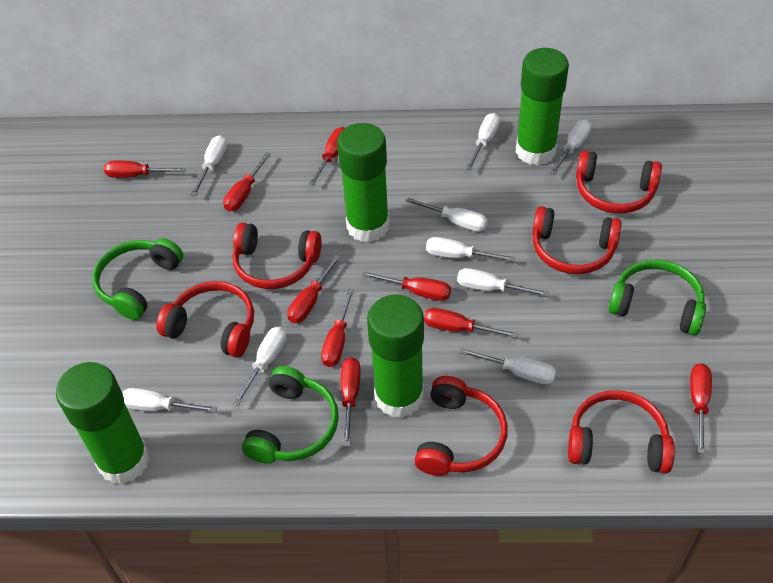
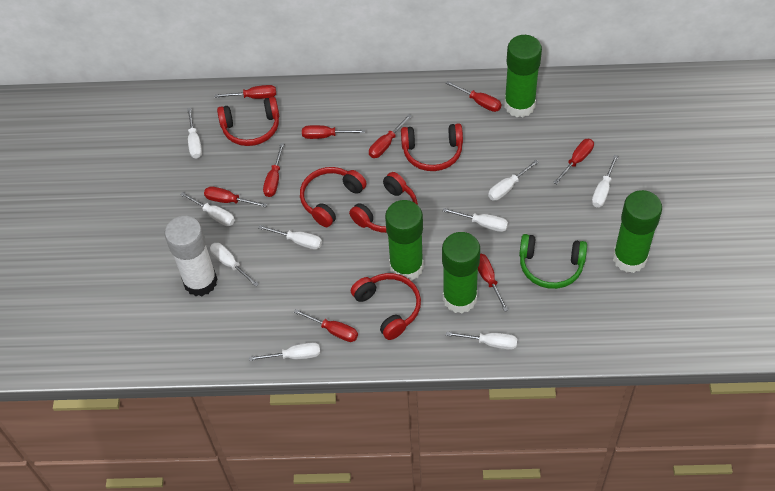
green headphones: 3 -> 1
red headphones: 6 -> 5
white glue stick: 0 -> 1

